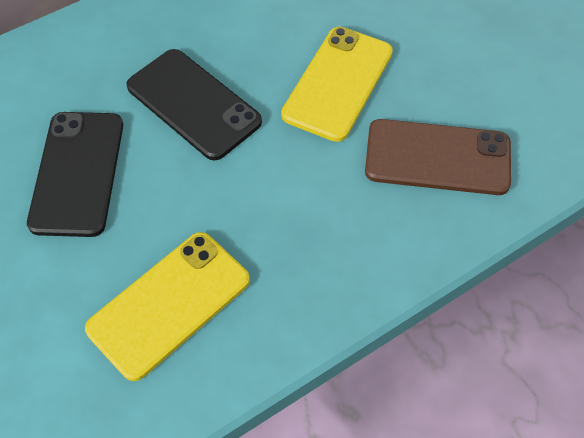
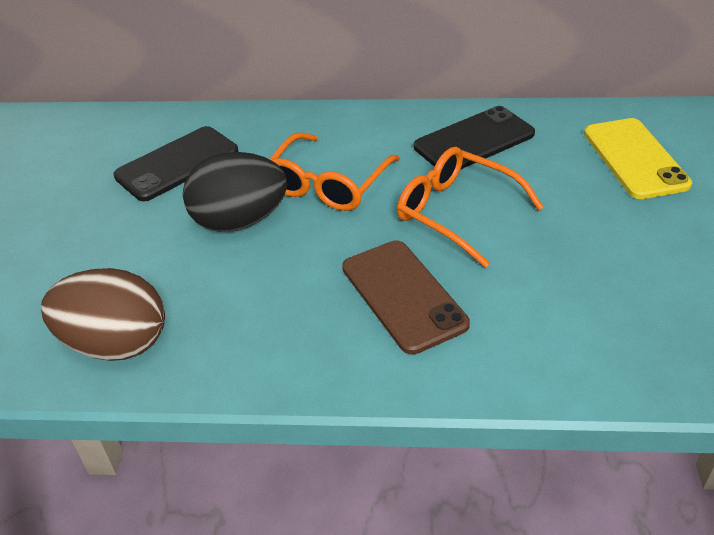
black egg: 0 -> 1
brown egg: 0 -> 1
orange glasses: 0 -> 2
yellow phone: 2 -> 1

